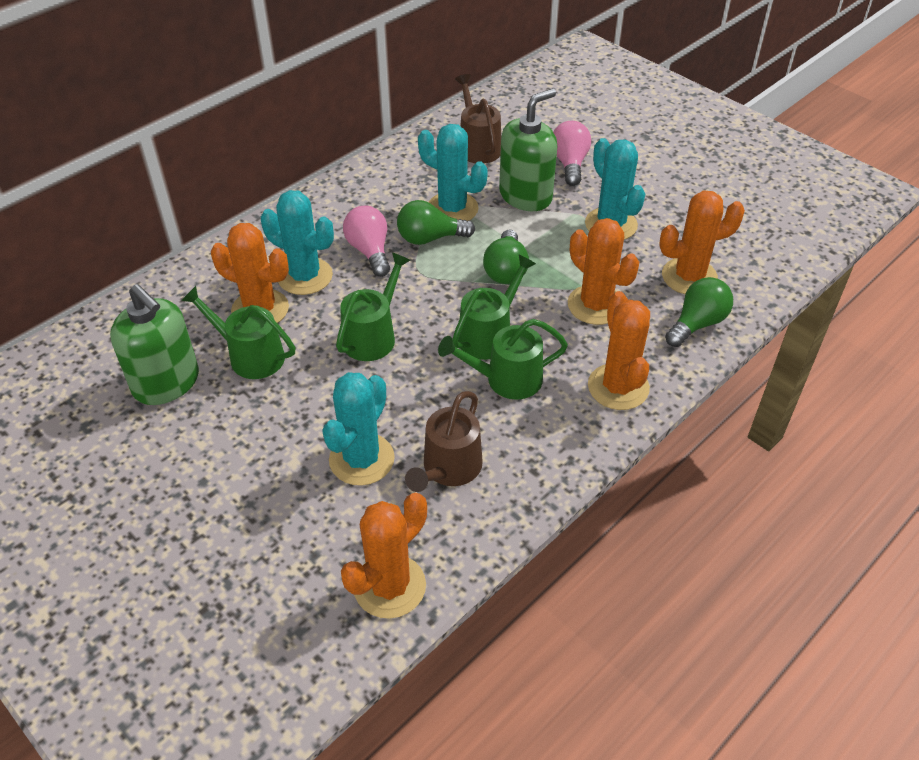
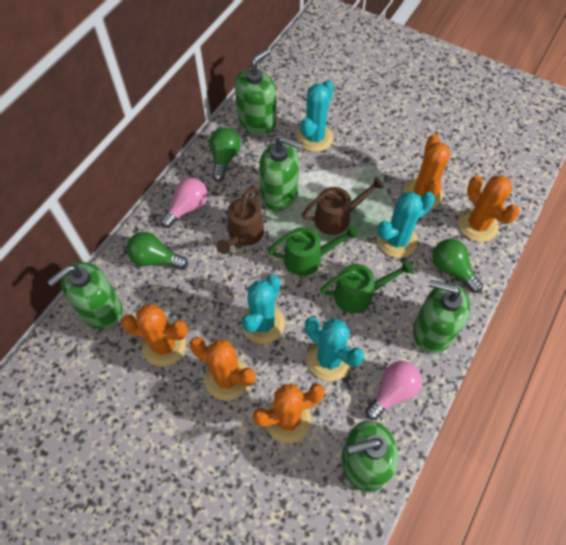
green soap dispenser: 2 -> 5
green watering can: 4 -> 2

